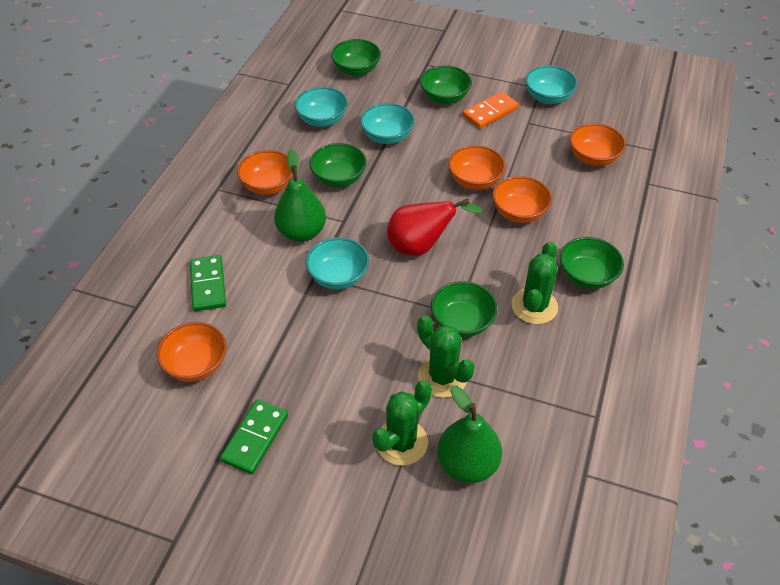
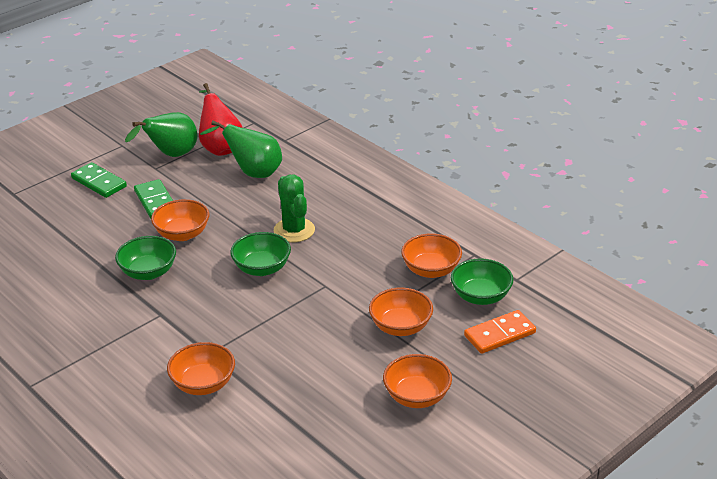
green bowl: 5 -> 3
green cactus: 3 -> 1
turquoise bowl: 4 -> 0

